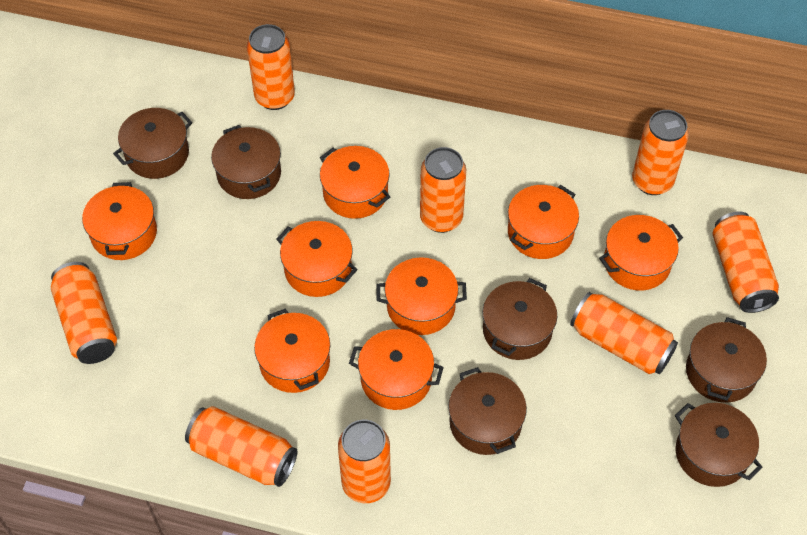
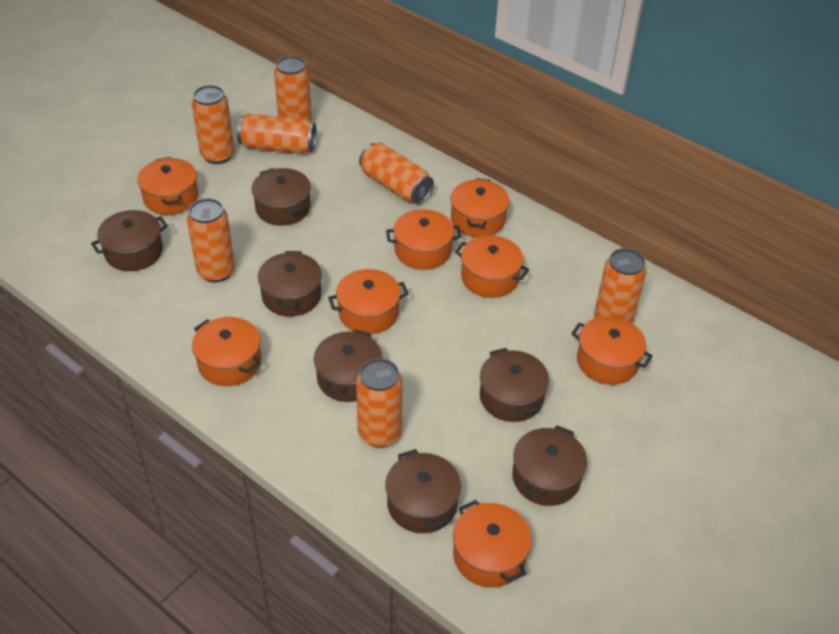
brown pot: 6 -> 7
orange can: 8 -> 7

